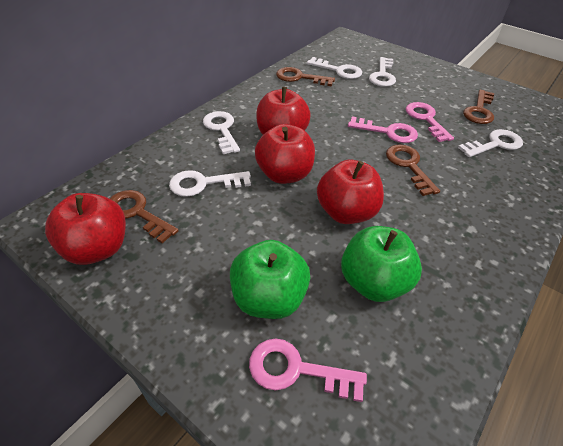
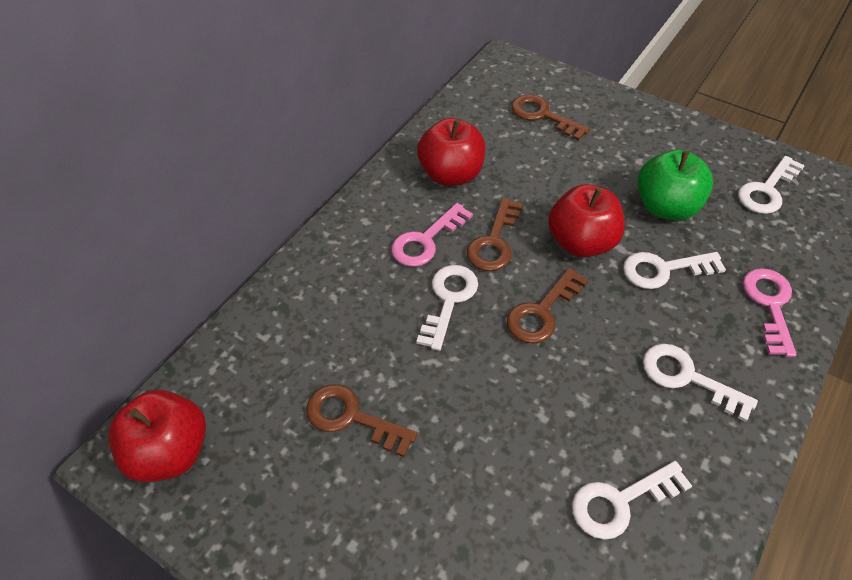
green apple: 2 -> 1
pink key: 3 -> 2
red apple: 4 -> 3

